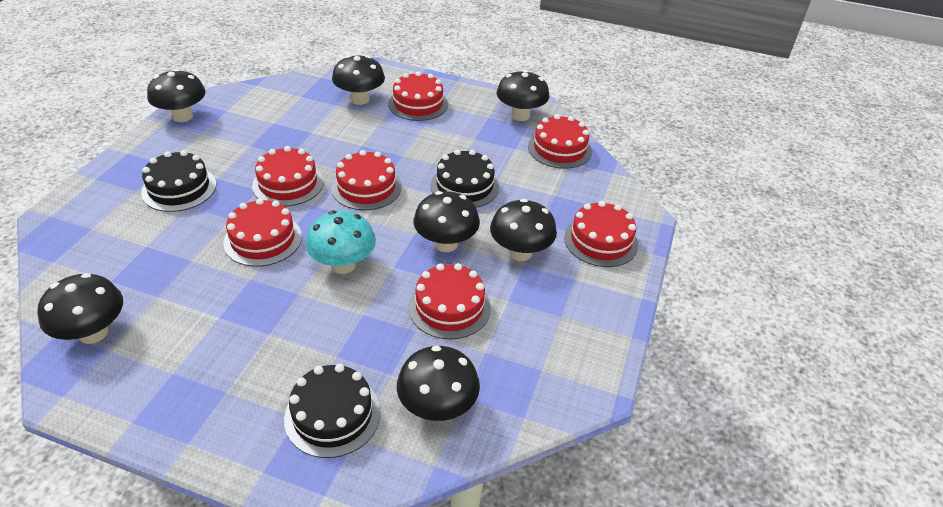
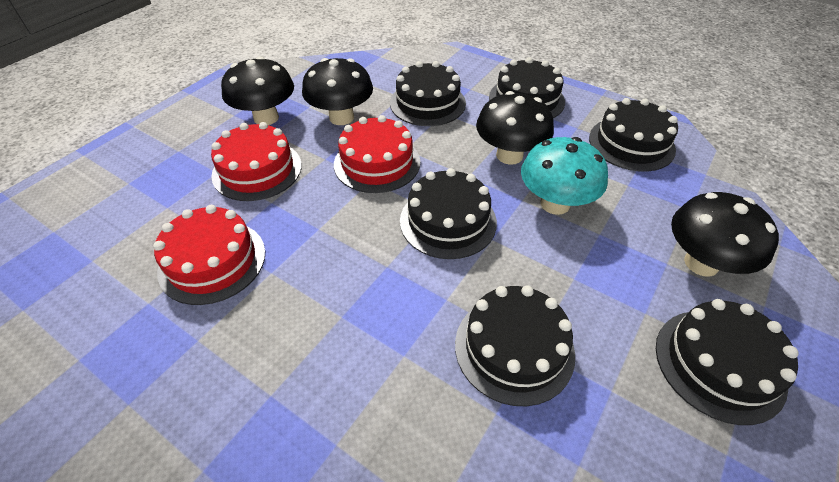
black cake: 3 -> 6
black mushroom: 7 -> 4
red cake: 7 -> 3

